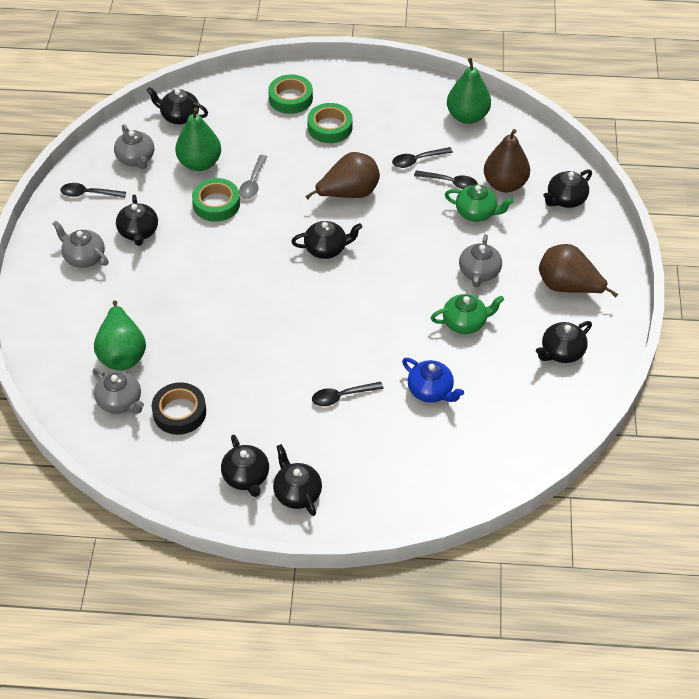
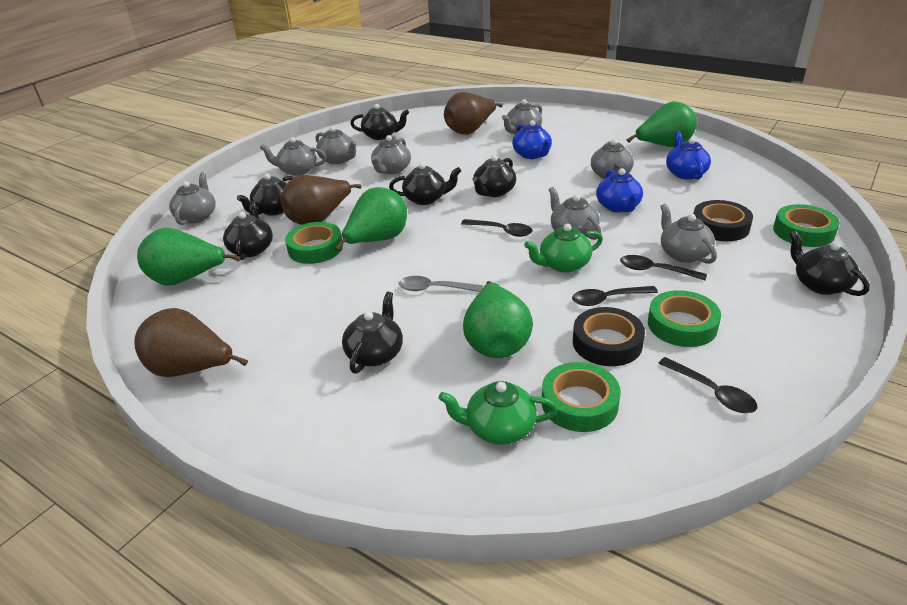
black tape: 1 -> 2
blue teapot: 1 -> 3
green pear: 3 -> 4
green tape: 3 -> 4
grey teapot: 4 -> 8

